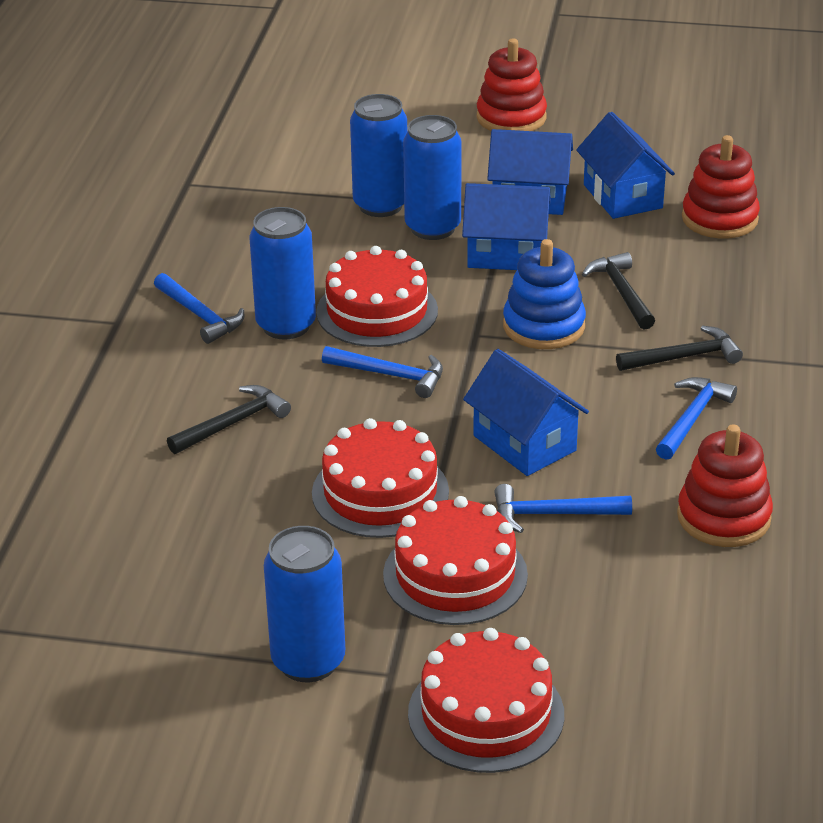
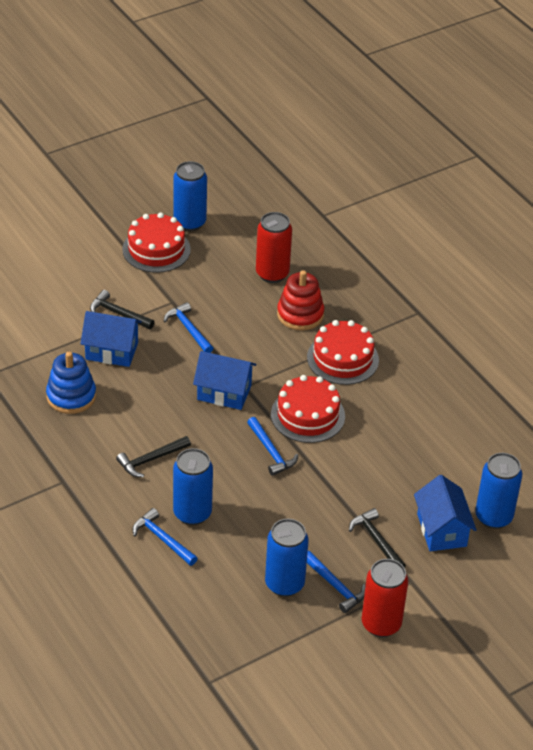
blue house: 4 -> 3
red cake: 4 -> 3
red can: 0 -> 2
red stacking toy: 3 -> 1

